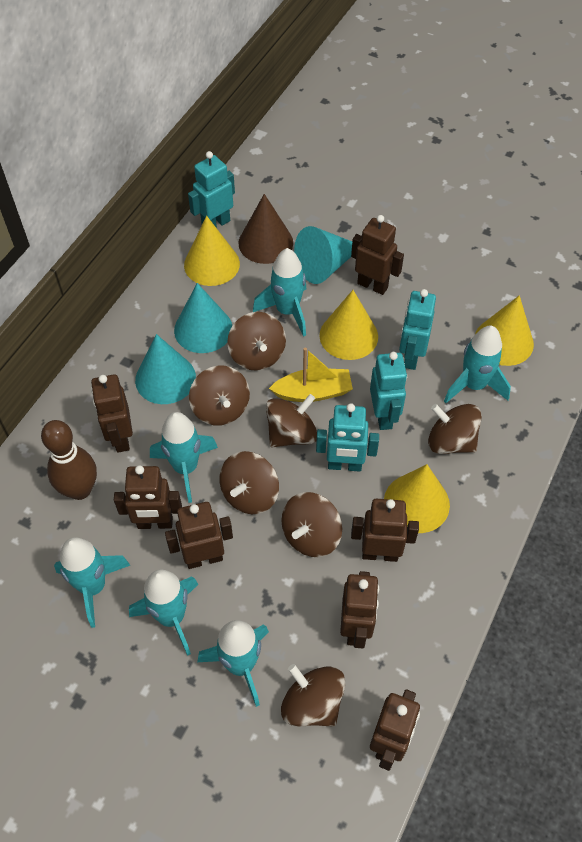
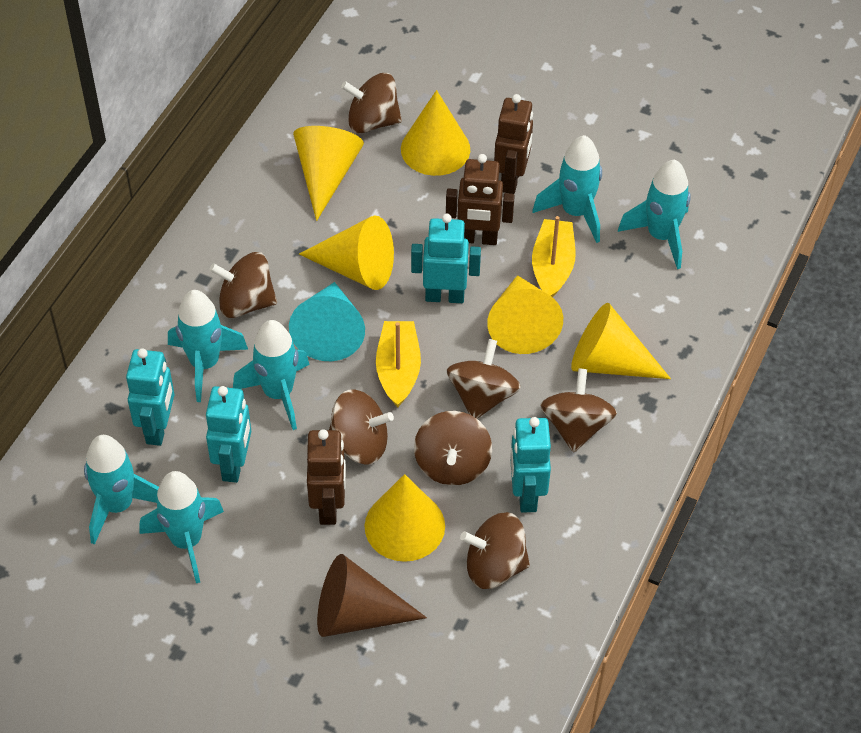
brown bowling pin: 1 -> 0
brown robot: 7 -> 3
turquoise cone: 3 -> 1
yellow boat: 1 -> 2
yellow cone: 4 -> 6

